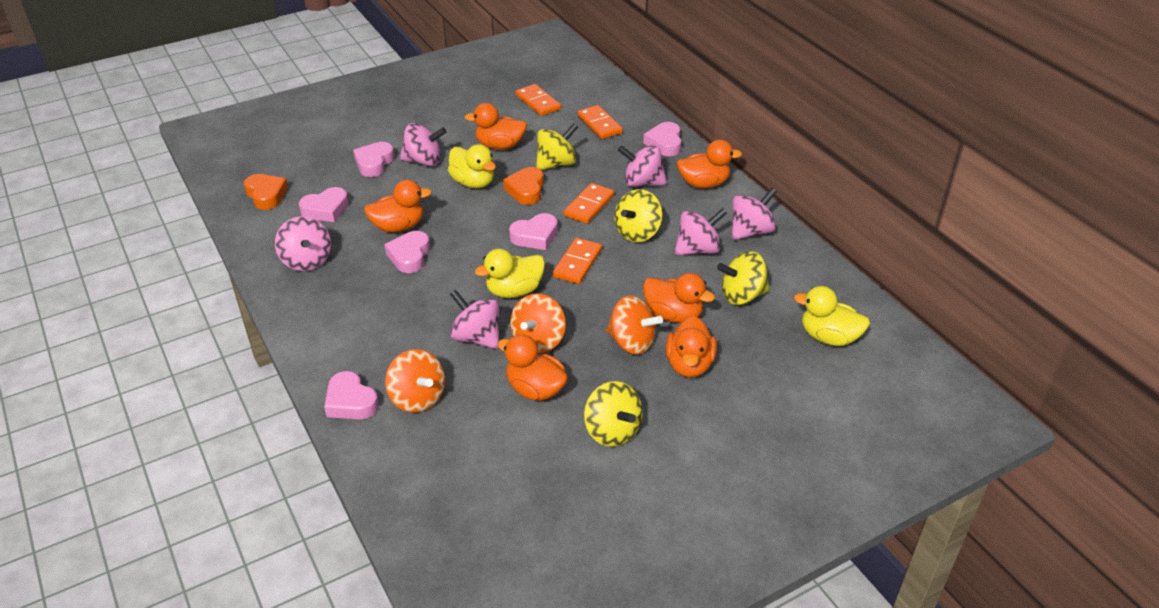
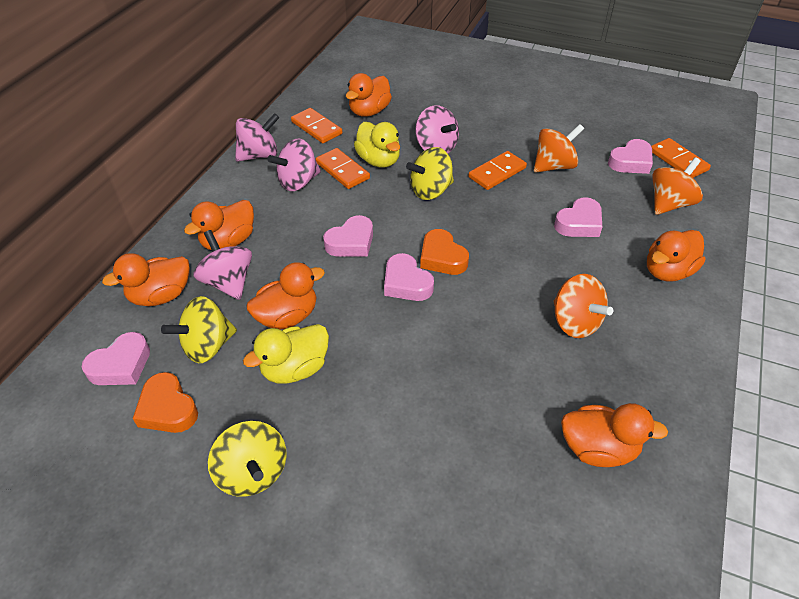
pink heart: 6 -> 5
pink spinning top: 6 -> 4
yellow duck: 3 -> 2
yellow spinning top: 4 -> 3

